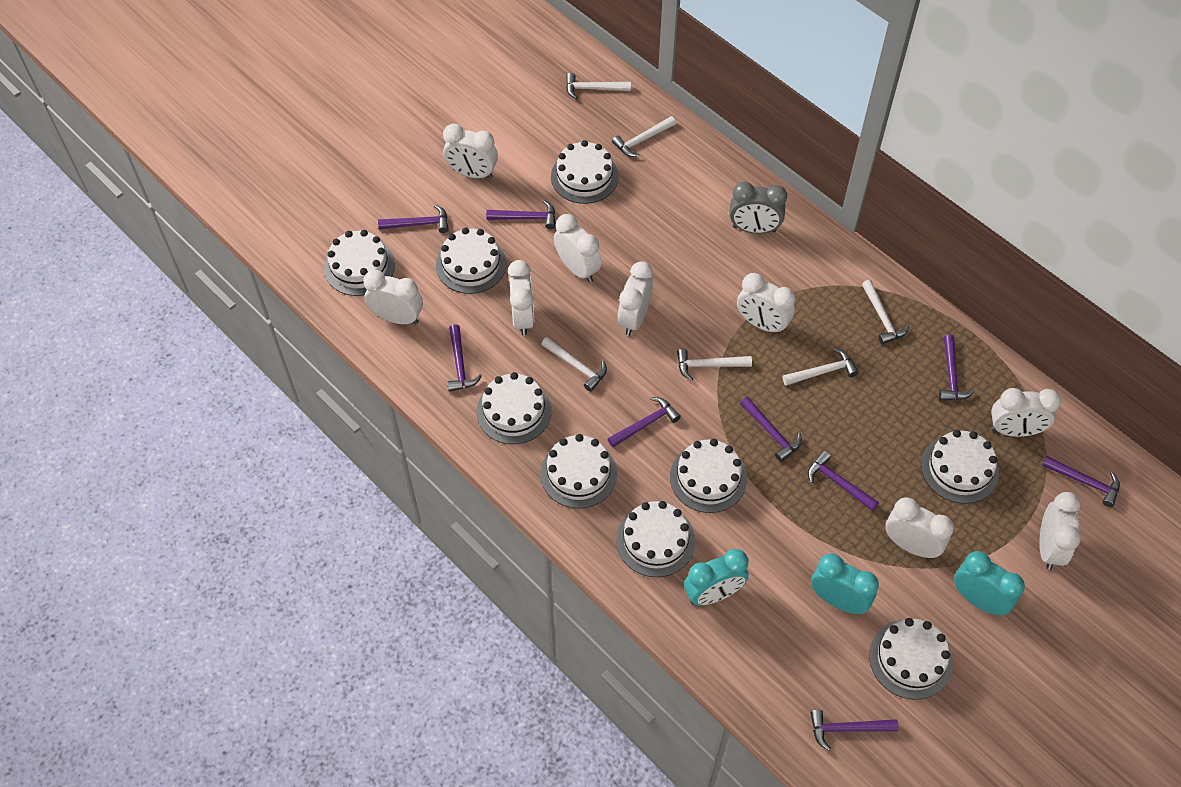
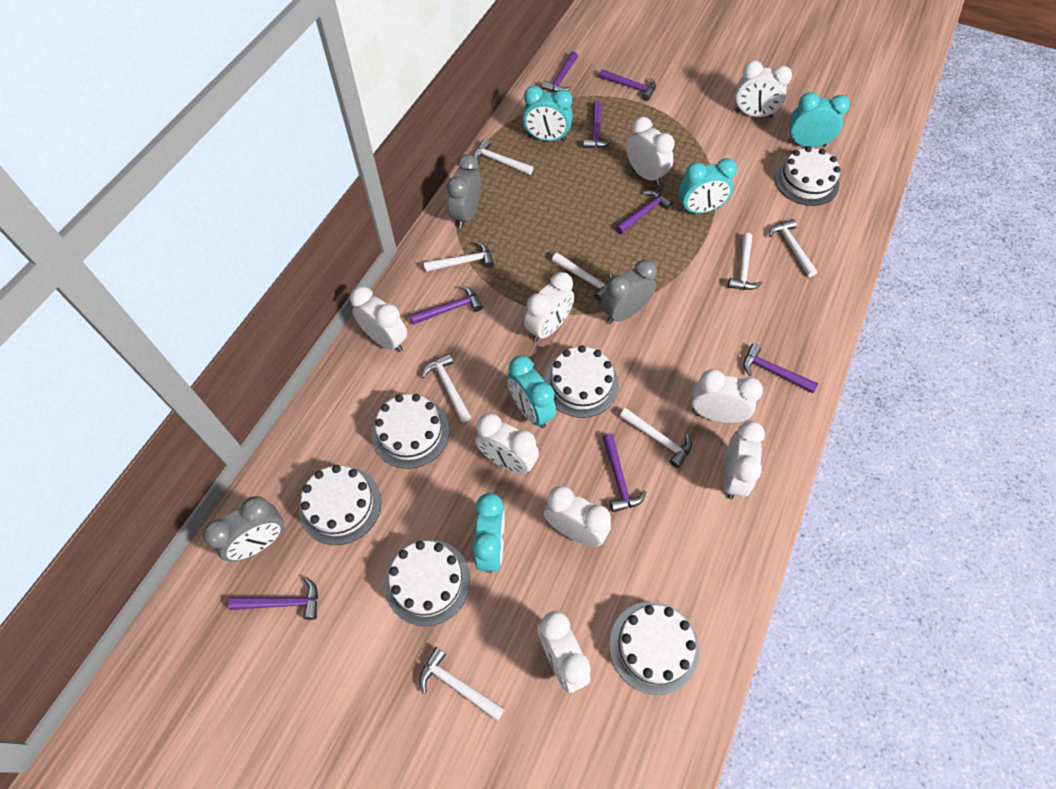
grey clock: 1 -> 3
purple hammer: 9 -> 8
turquoise clock: 3 -> 5
white cake: 9 -> 6
white hammer: 6 -> 8

